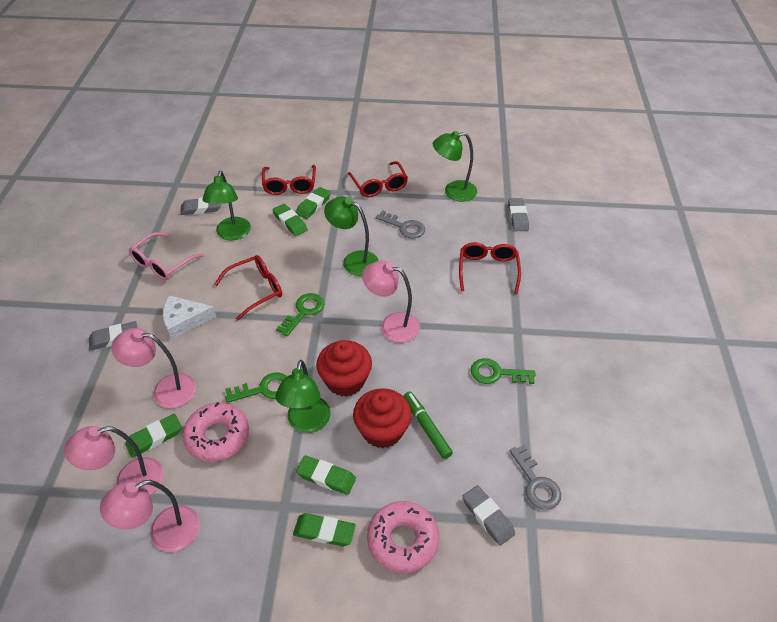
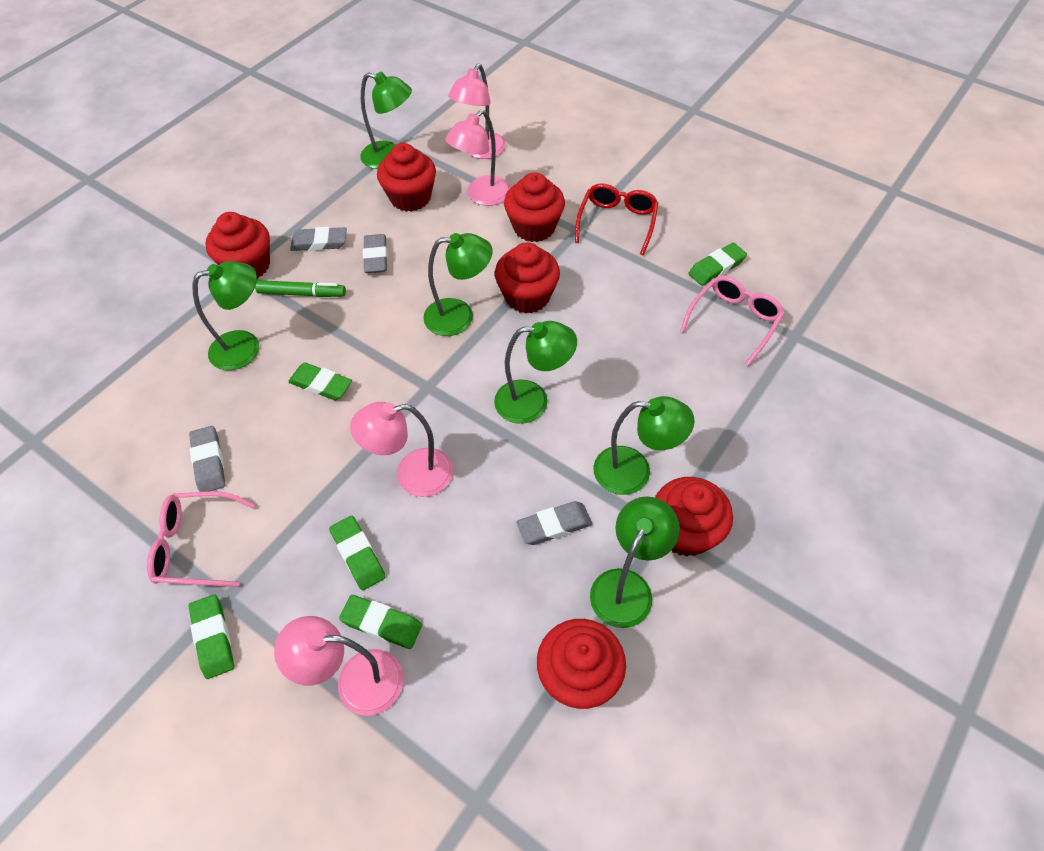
green key: 3 -> 0
green lamp: 4 -> 6
grey key: 2 -> 0
pink donut: 2 -> 0
pink glasses: 1 -> 2
red cupcake: 2 -> 6
red glasses: 4 -> 1
white cheese: 1 -> 0

